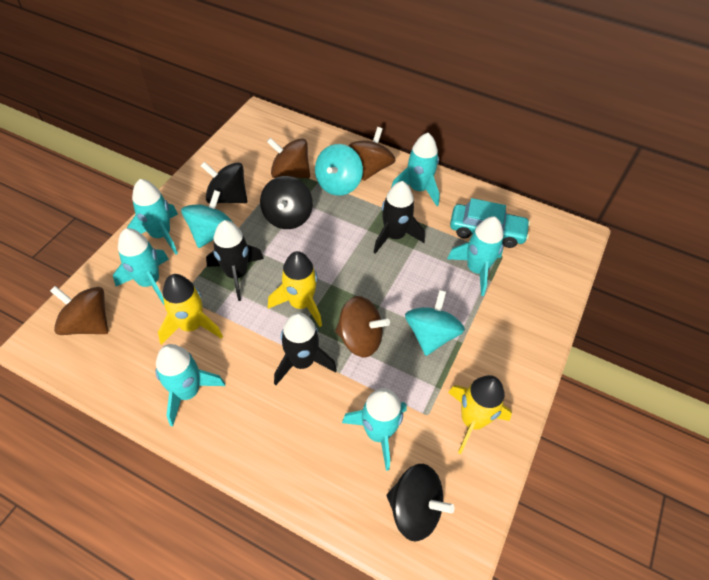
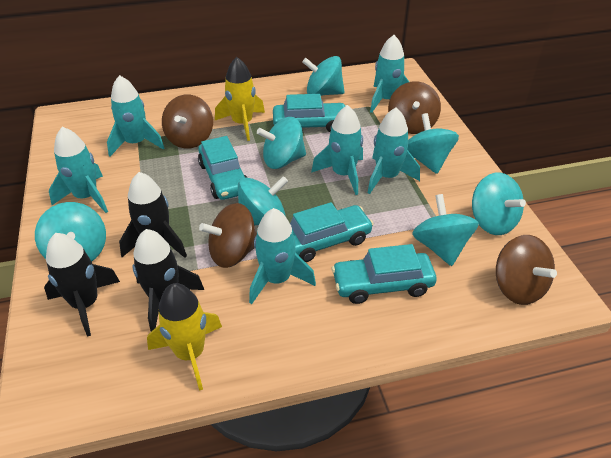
black spinning top: 3 -> 0
turquoise car: 1 -> 4
turquoise spinning top: 3 -> 7
yellow rocket: 3 -> 2

